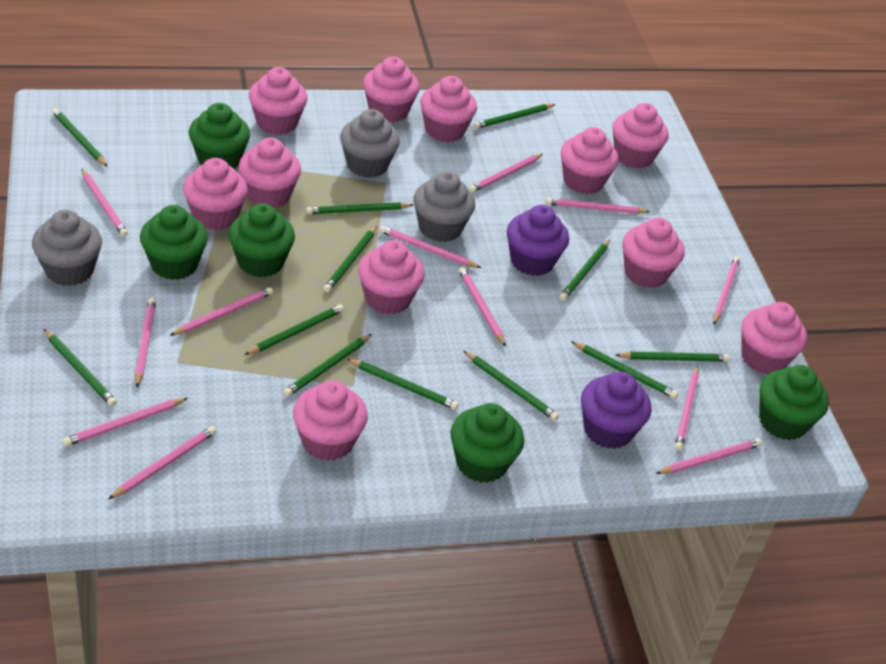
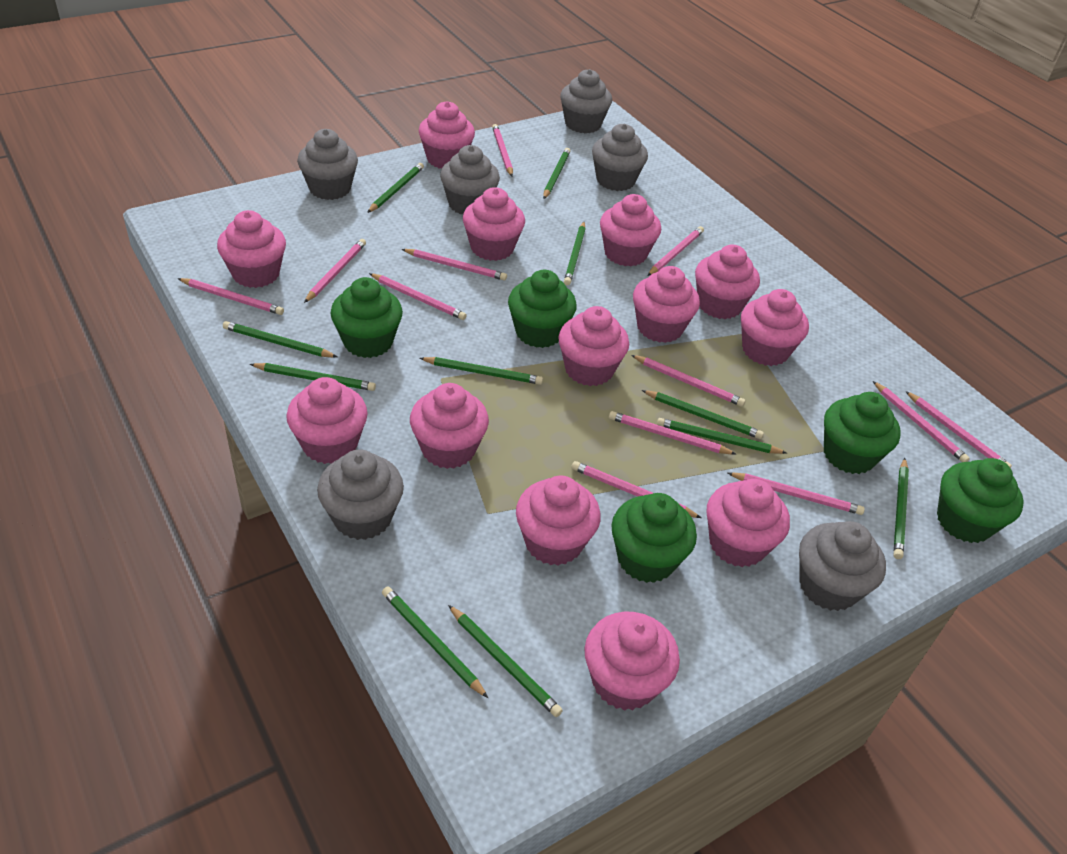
green pencil: 12 -> 11
grey cupcake: 3 -> 6
pink cupcake: 11 -> 13
purple cupcake: 2 -> 0

